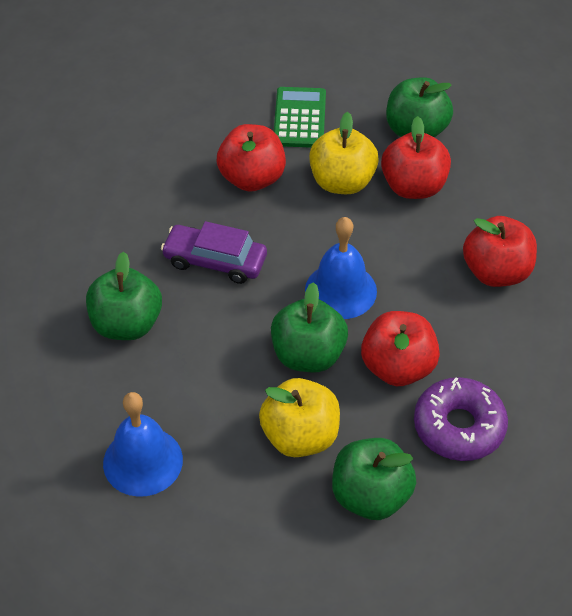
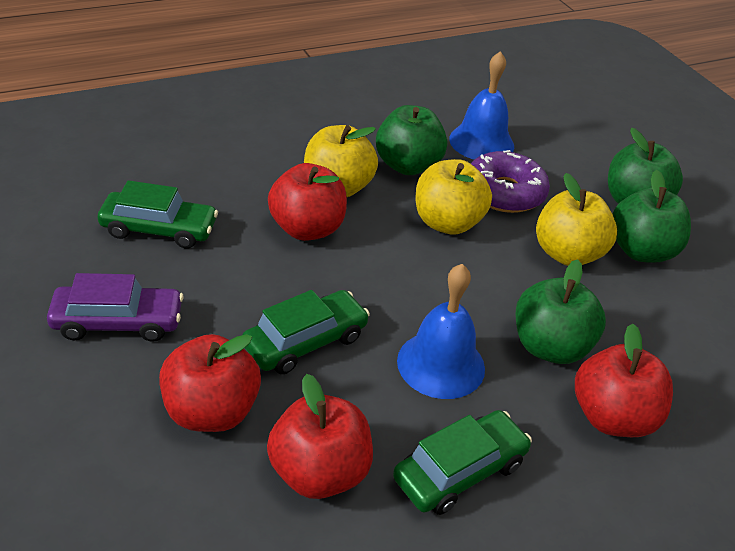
green calculator: 1 -> 0
green car: 0 -> 3
yellow apple: 2 -> 3

